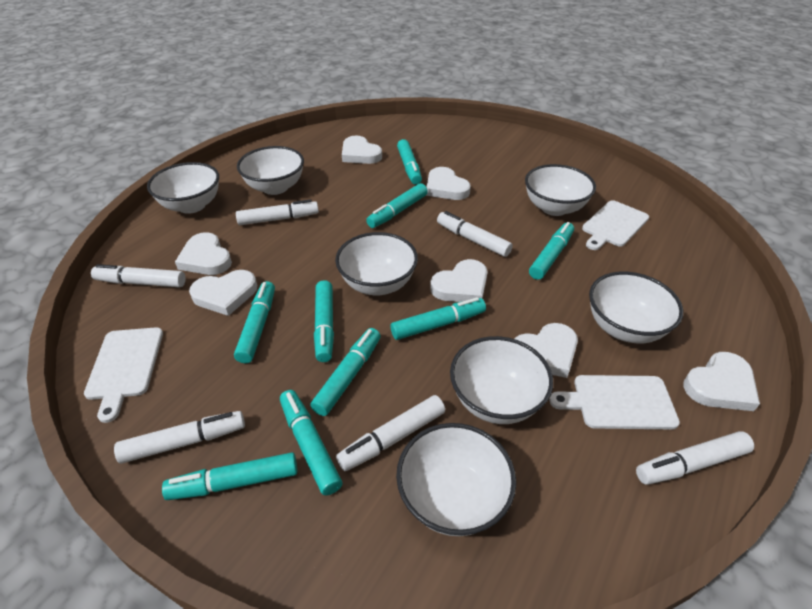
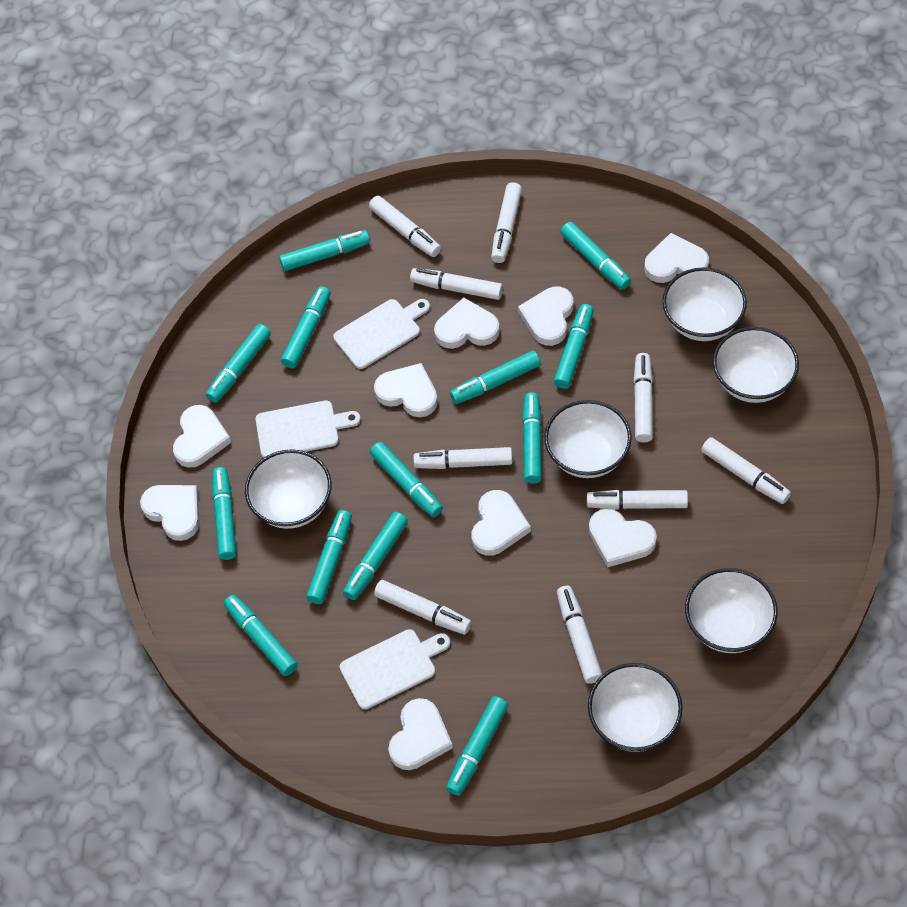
turquoise marker: 9 -> 13
white bowl: 7 -> 6
white heart: 7 -> 9
white marker: 6 -> 9

